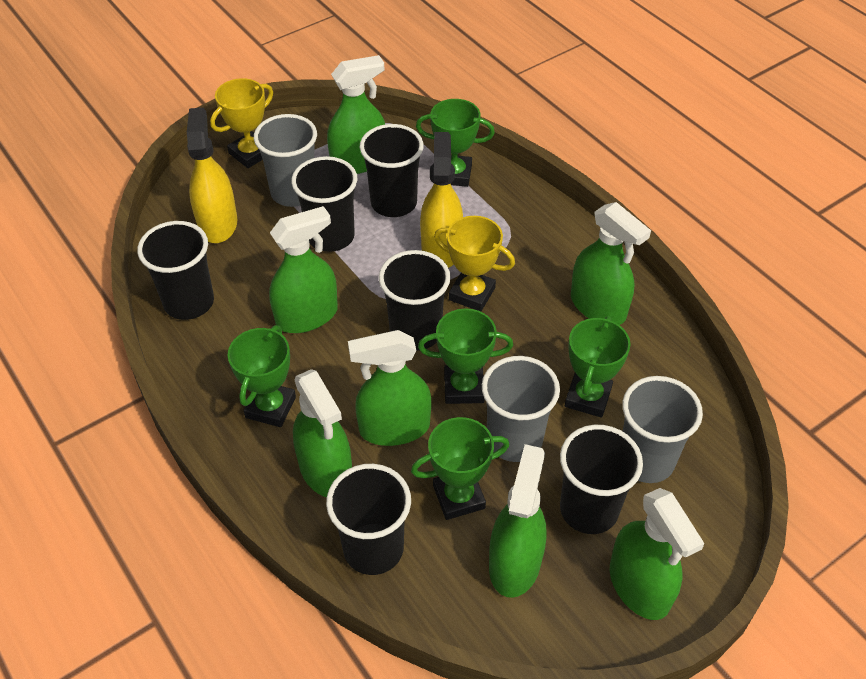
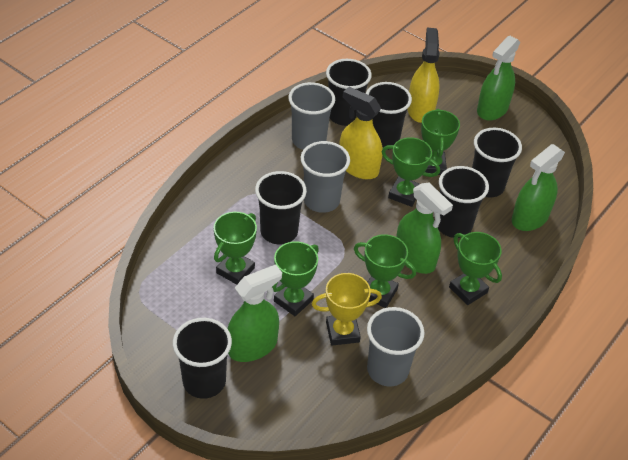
green spray bottle: 7 -> 4
green trophy: 5 -> 6
yellow trophy: 2 -> 1

